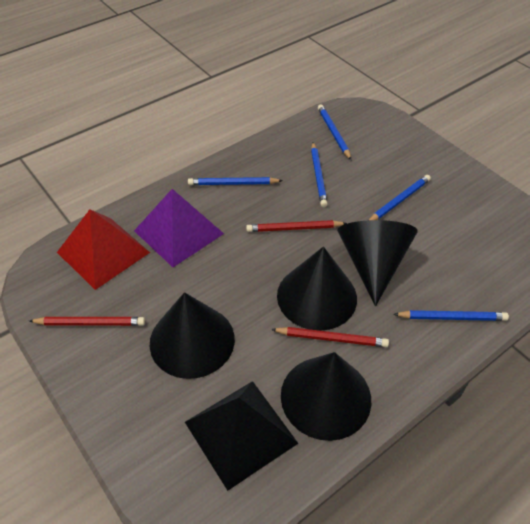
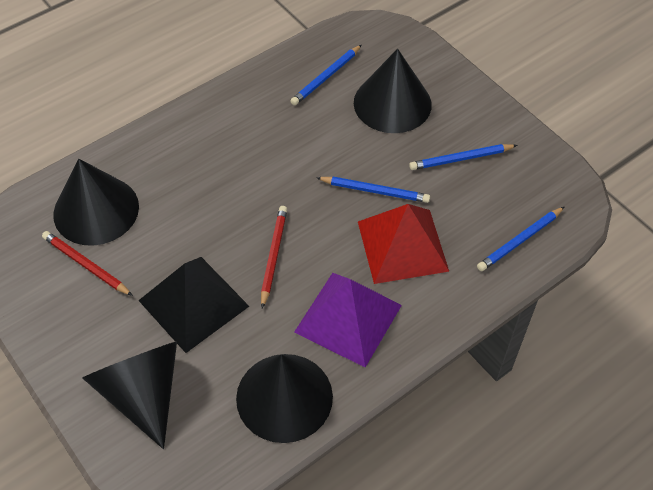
blue pencil: 5 -> 4
red pencil: 3 -> 2

